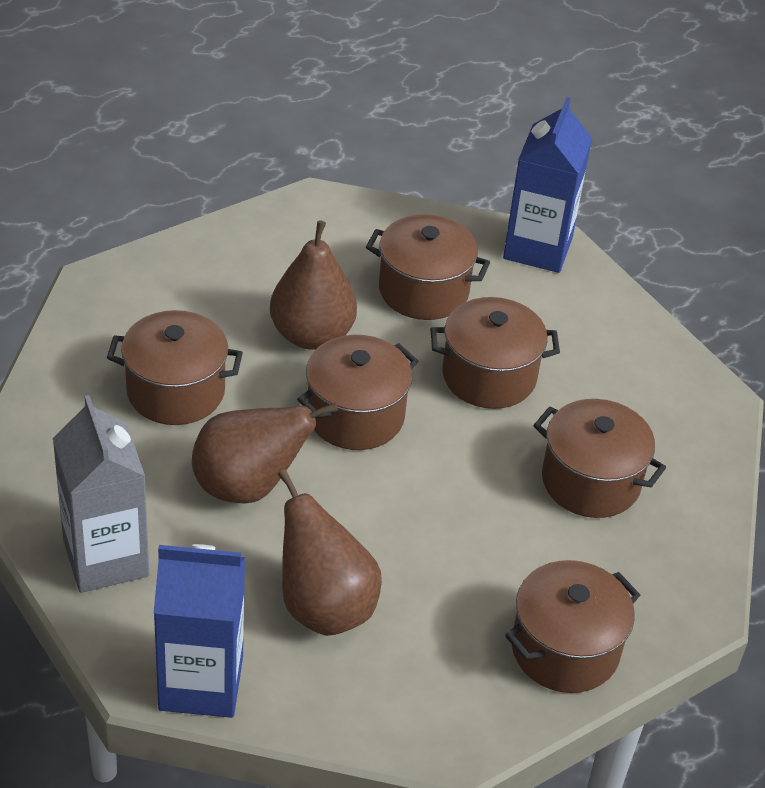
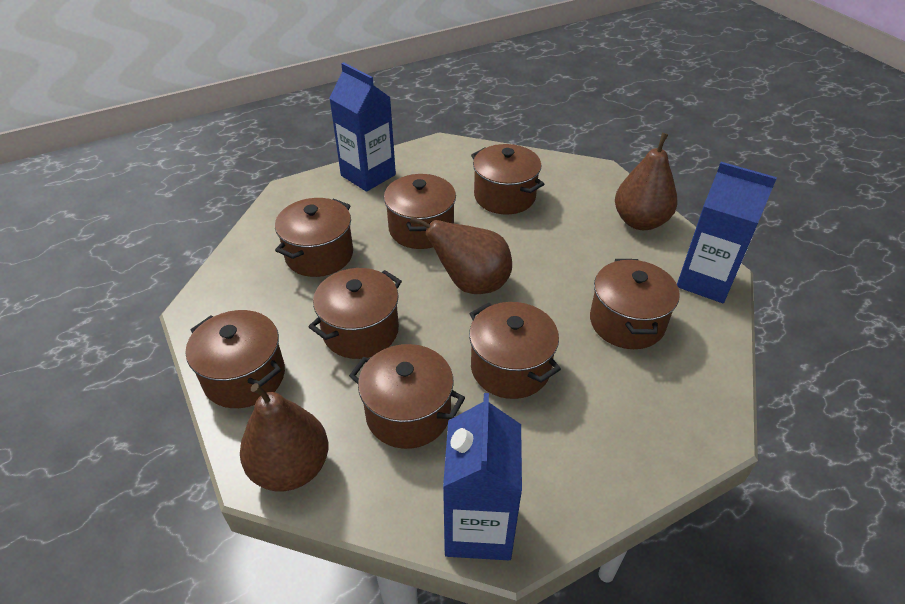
blue carton: 2 -> 3
brown pot: 6 -> 8
grey carton: 1 -> 0

